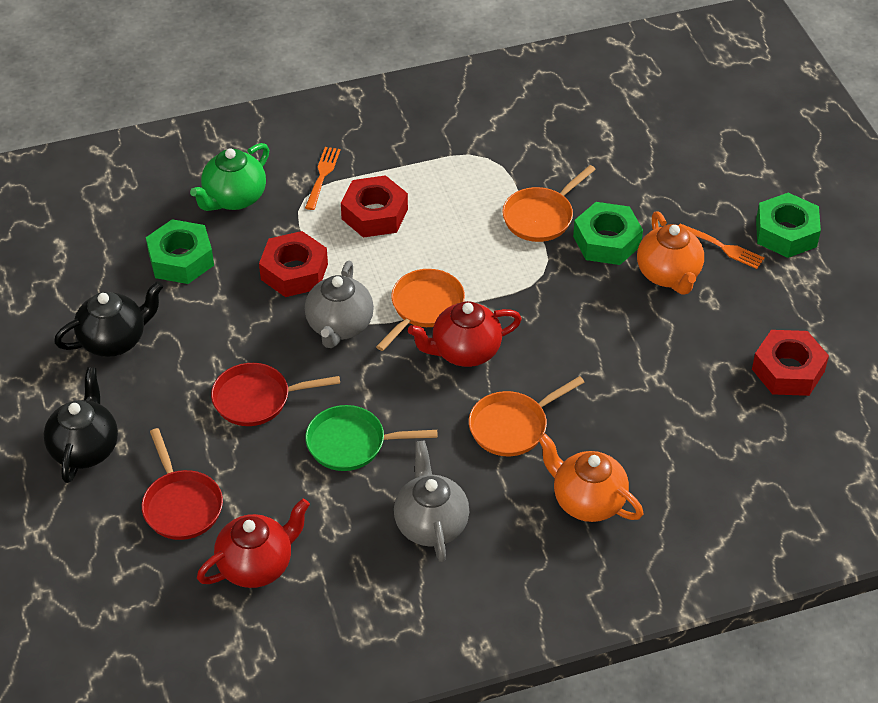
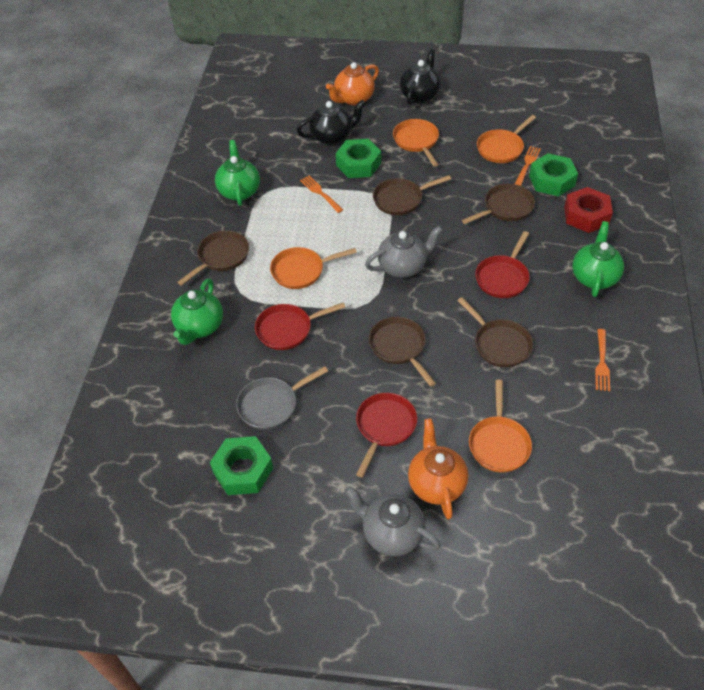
brown pan: 0 -> 5
green pan: 1 -> 0
green teapot: 1 -> 3
grey pan: 0 -> 1
orange fork: 2 -> 3
orange pan: 3 -> 4
red nut: 3 -> 1
red pan: 2 -> 3
red teapot: 2 -> 0

